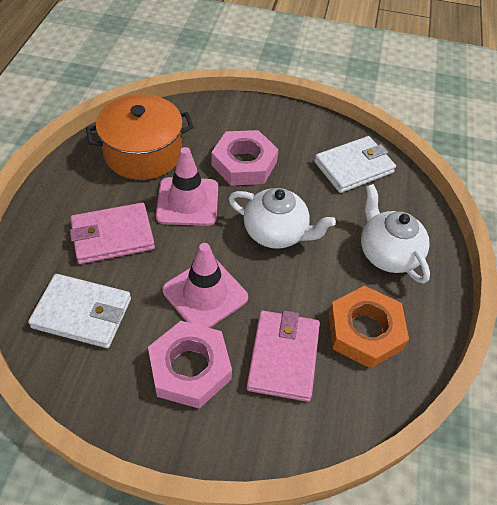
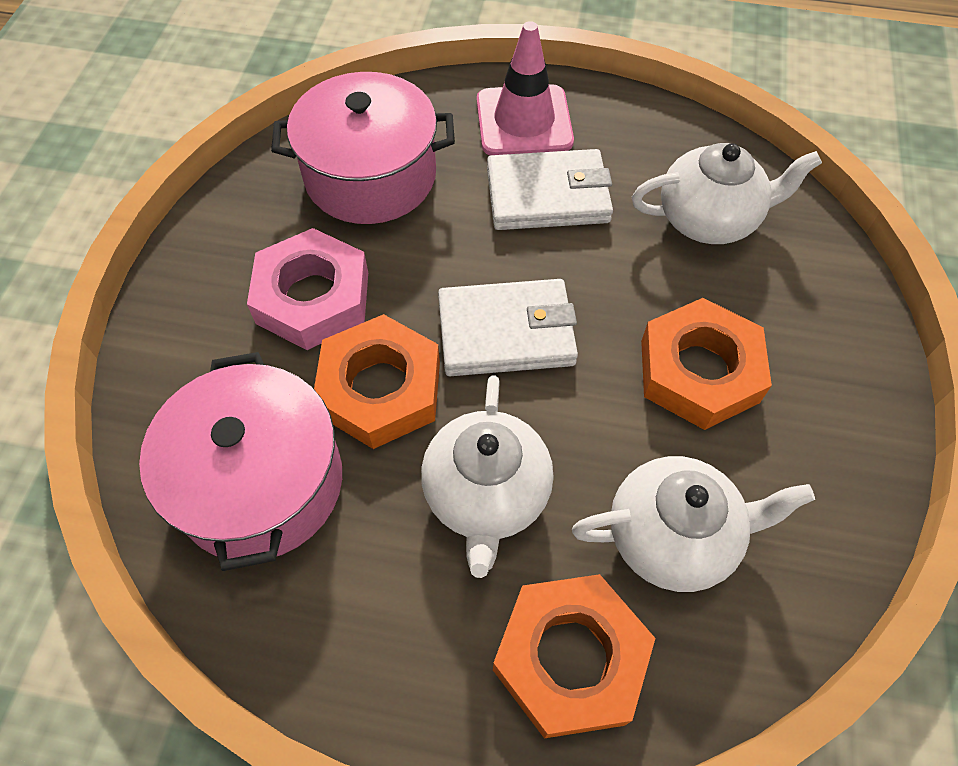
orange nut: 1 -> 3
orange pot: 1 -> 0
pink nut: 2 -> 1
pink pot: 0 -> 2
pink traffic cone: 2 -> 1
pink wallet: 2 -> 0
white teapot: 2 -> 3

